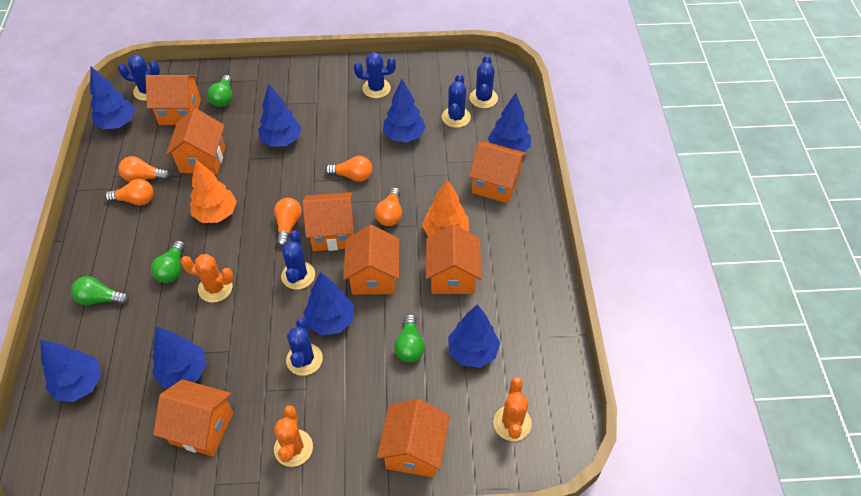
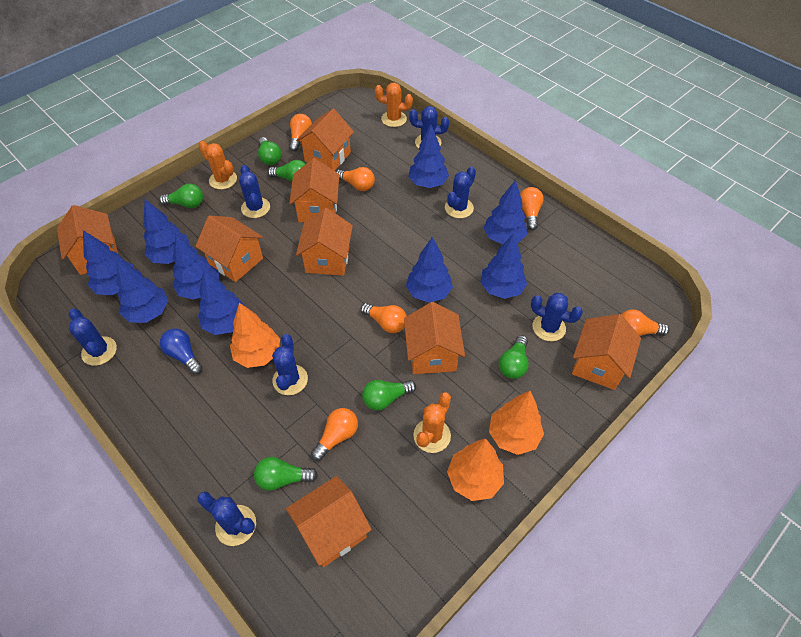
blue cactus: 6 -> 7
blue light bulb: 0 -> 1
blue tree: 8 -> 9
green light bulb: 4 -> 6
orange light bulb: 5 -> 6
orange tree: 2 -> 3

